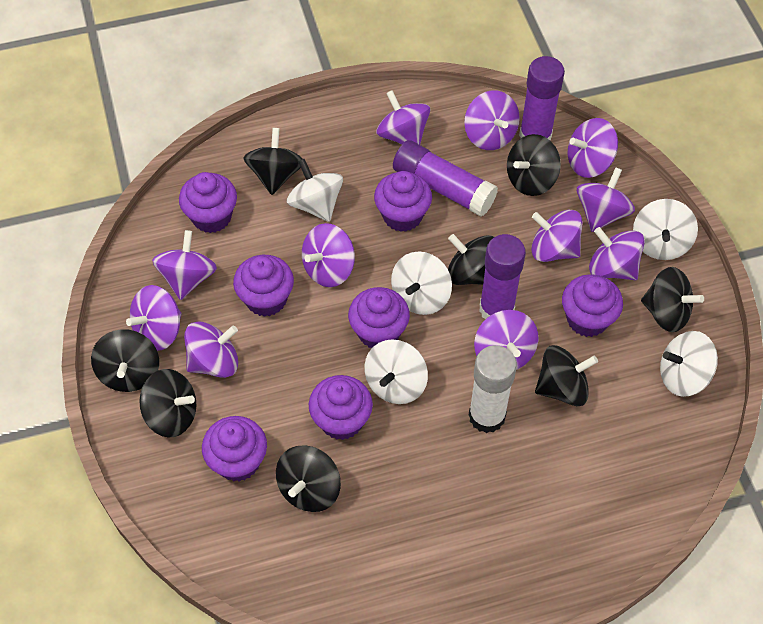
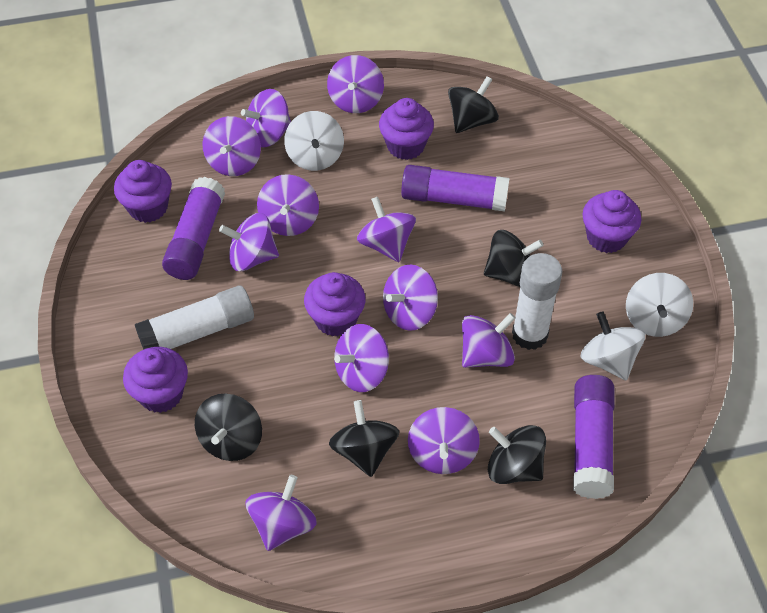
black spinning top: 8 -> 5
purple cupcake: 7 -> 5
white glue stick: 1 -> 2
white spinning top: 5 -> 3

